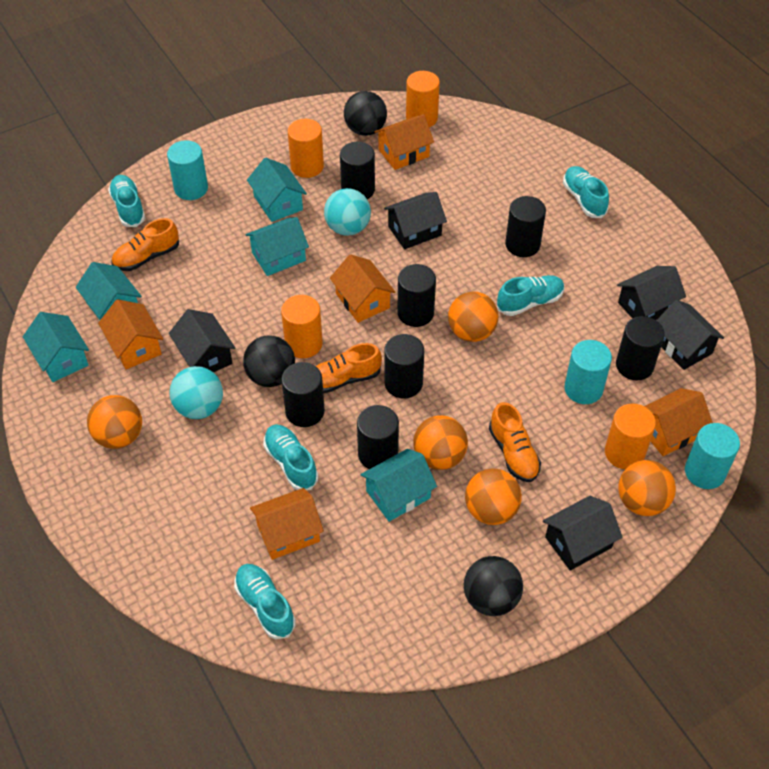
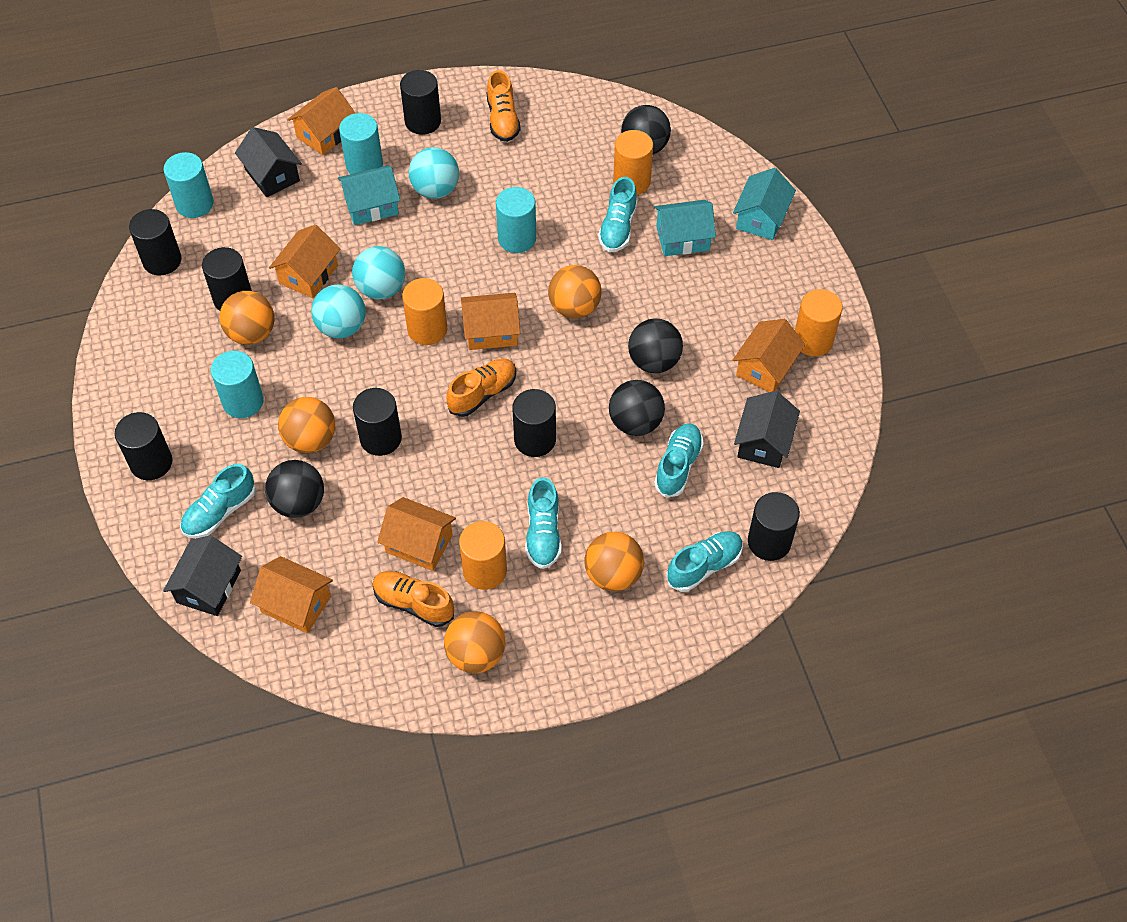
black ball: 3 -> 4
black house: 5 -> 3
orange house: 5 -> 6
turquoise ball: 2 -> 3
turquoise cylinder: 3 -> 4
turquoise house: 5 -> 3

